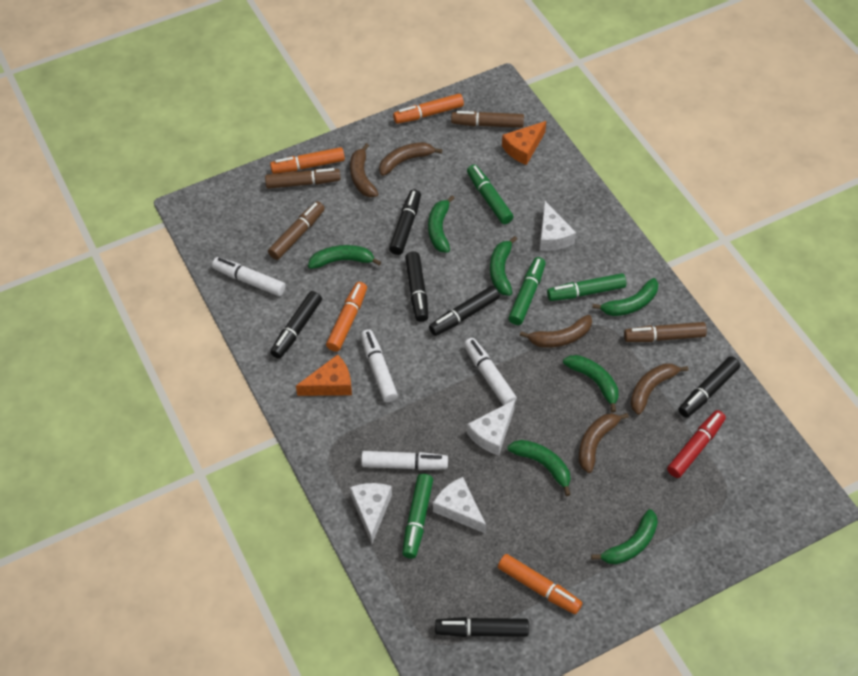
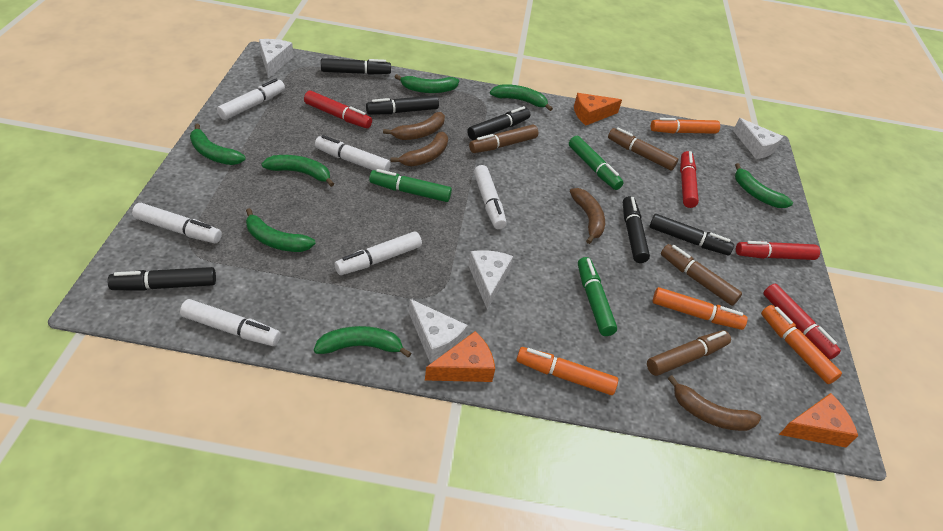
brown banana: 5 -> 4
green marker: 4 -> 3
orange cheese: 2 -> 3
red marker: 1 -> 4
white marker: 4 -> 6

